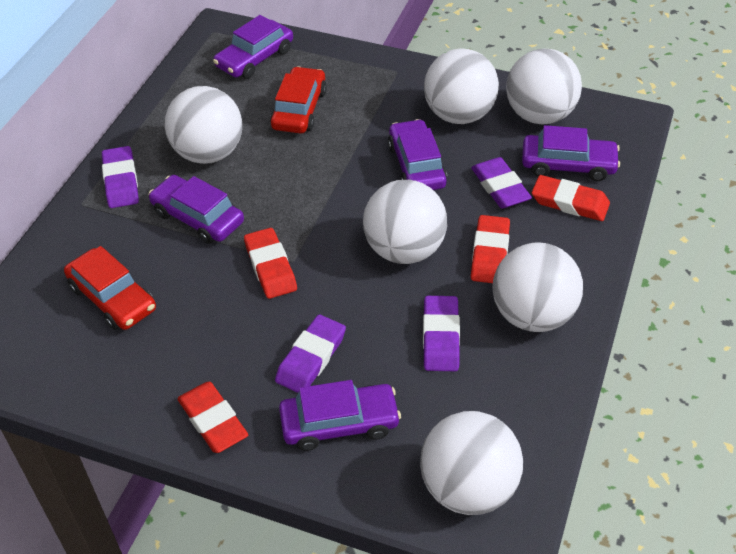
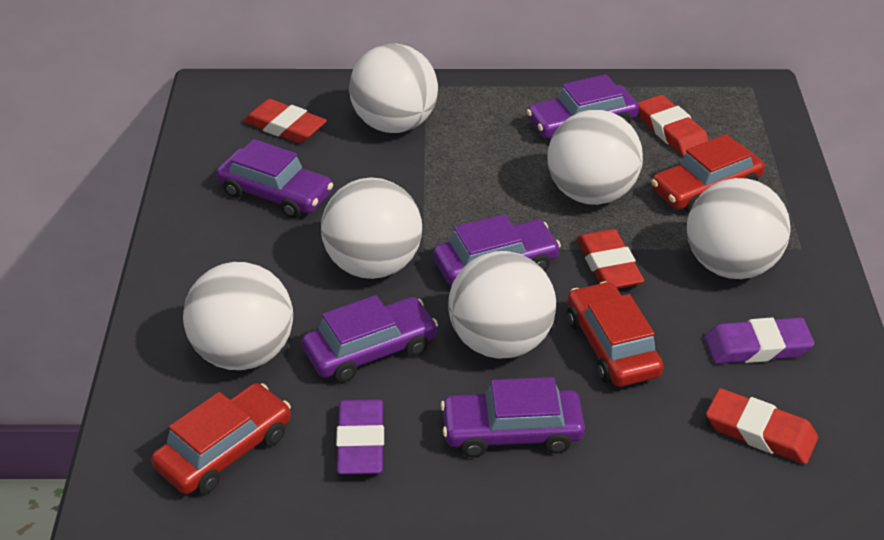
purple eraser: 4 -> 2
red car: 2 -> 3

